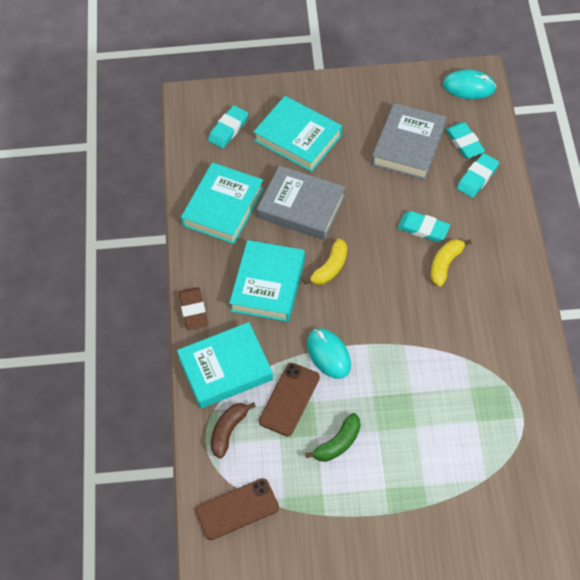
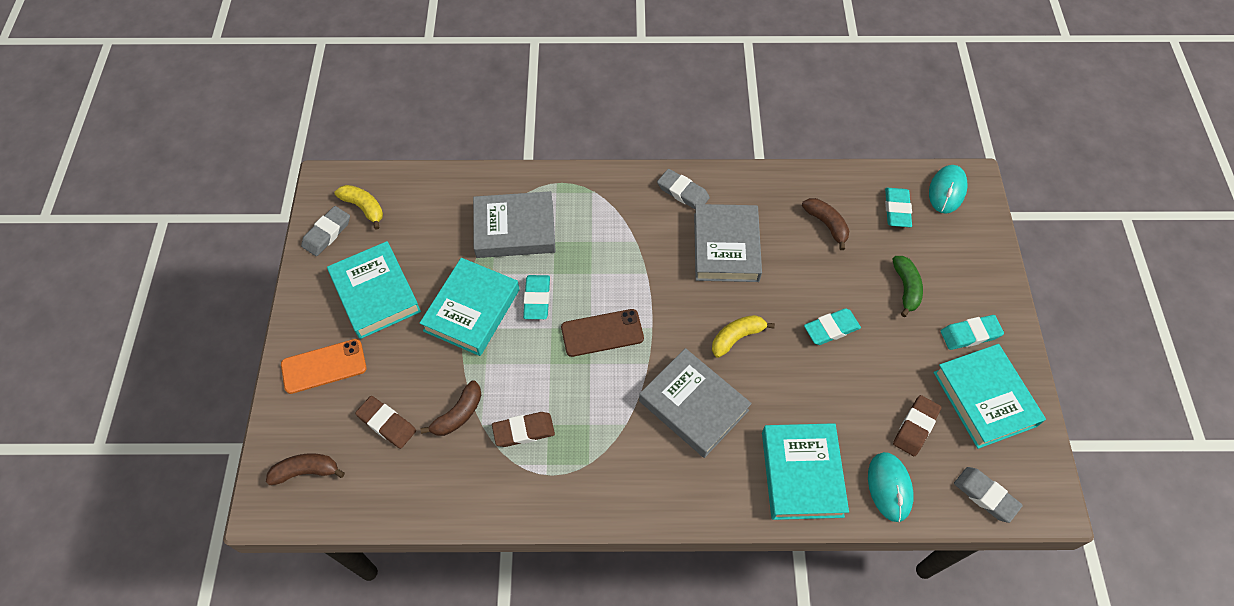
brown banana: 1 -> 3
brown eraser: 1 -> 3
brown phone: 2 -> 1
grey book: 2 -> 3
grey eraser: 0 -> 3
orange phone: 0 -> 1

